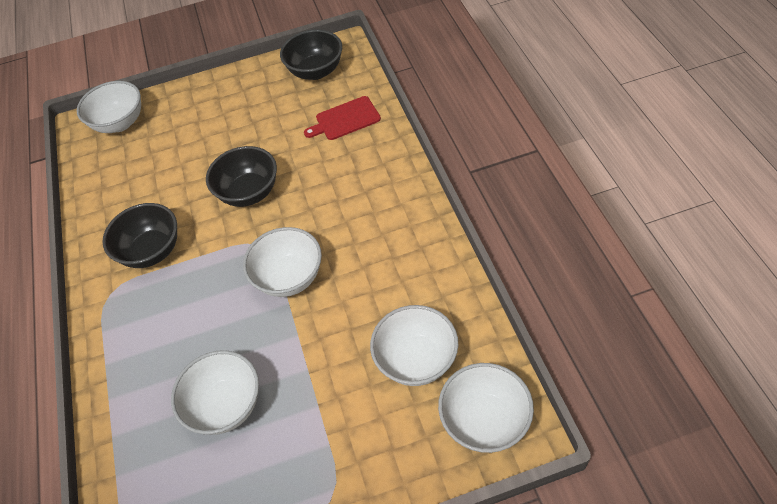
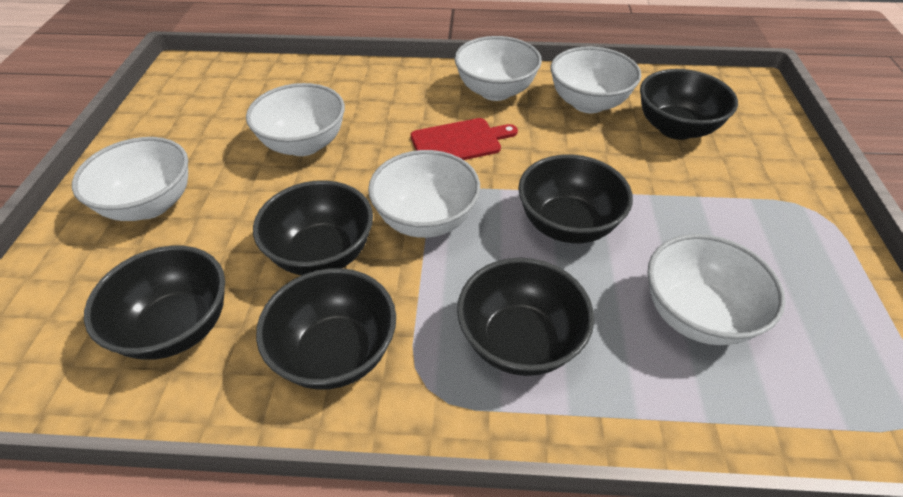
black bowl: 3 -> 6
white bowl: 5 -> 6

